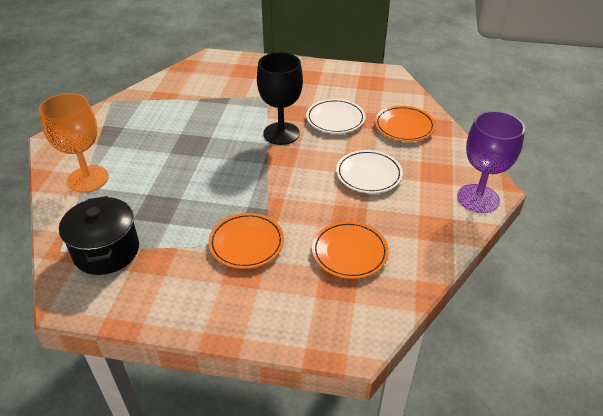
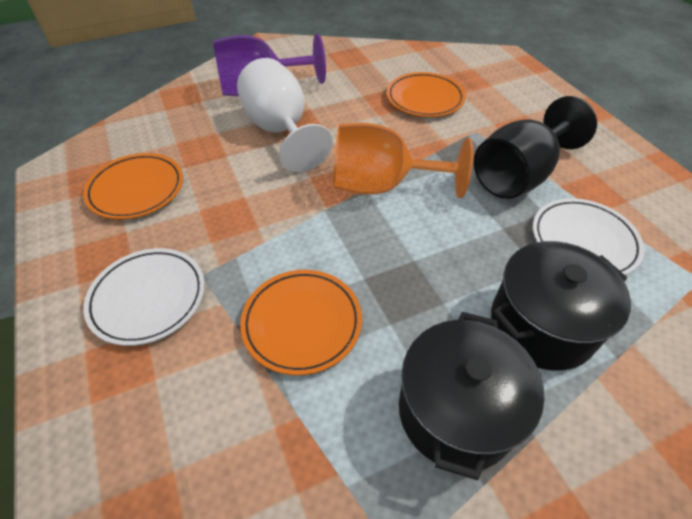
black pot: 1 -> 2
white goblet: 0 -> 1

